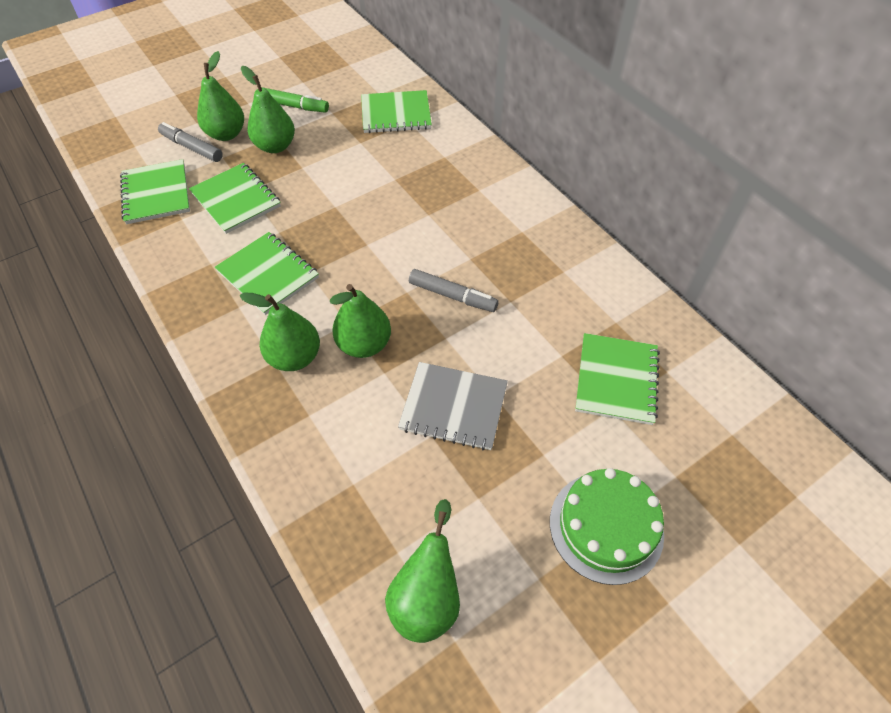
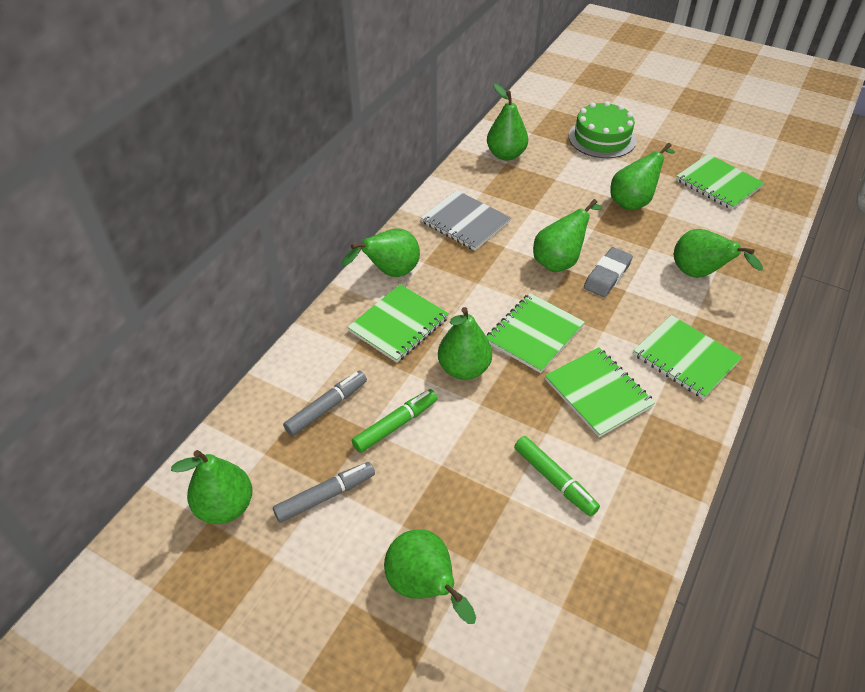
green marker: 1 -> 2
green pear: 5 -> 8
grey eraser: 0 -> 1

